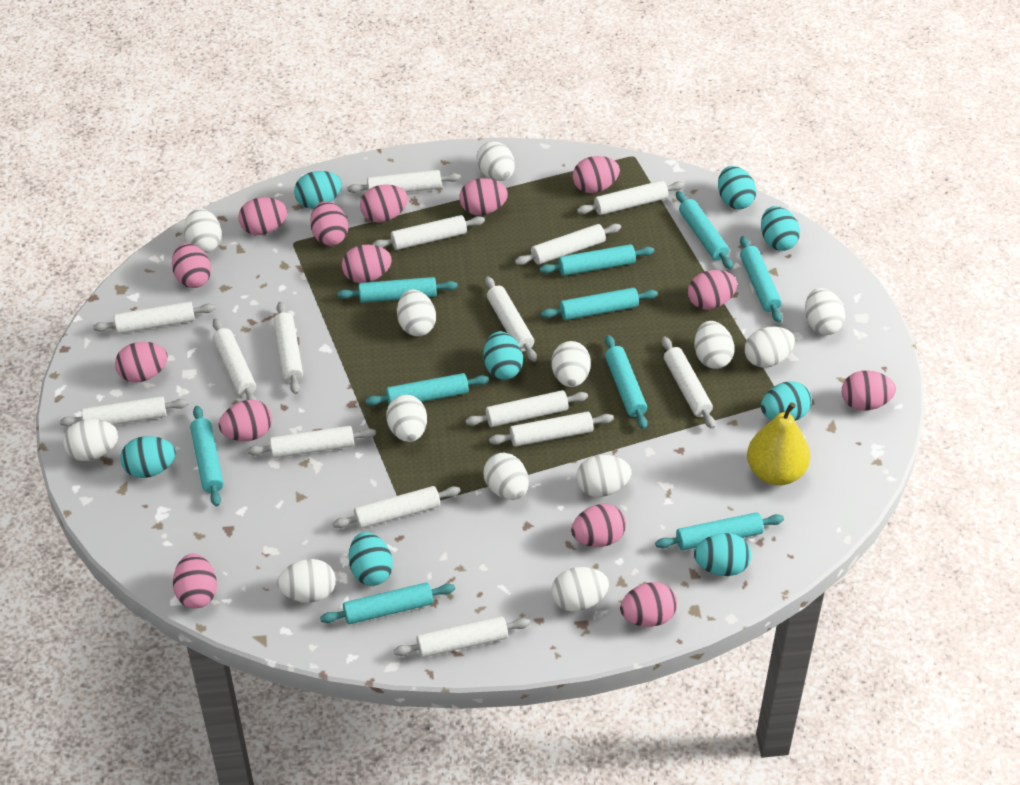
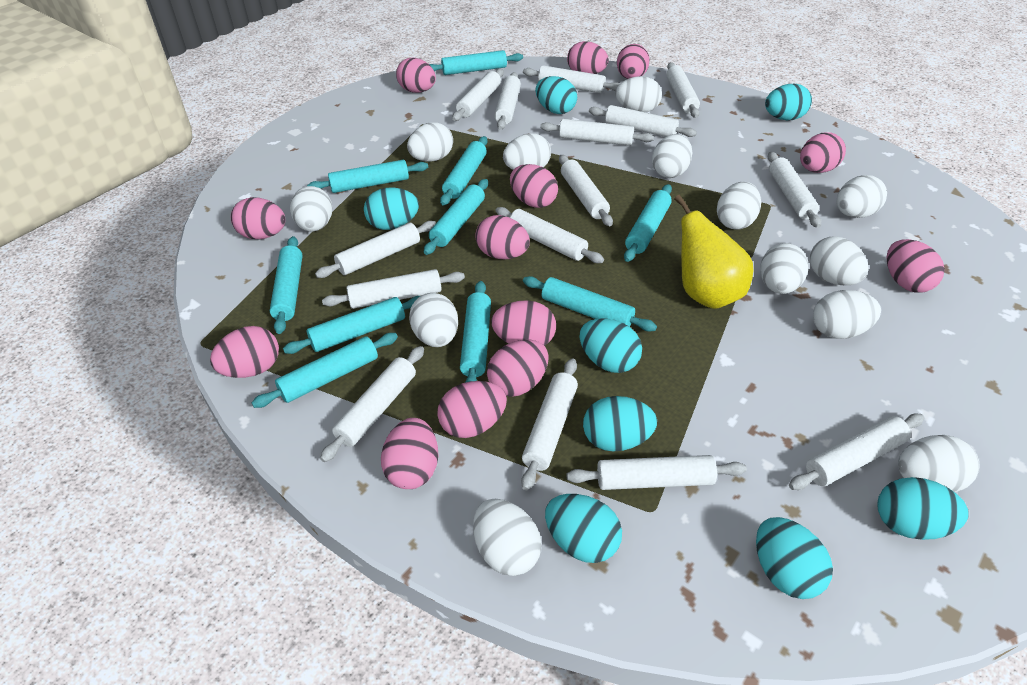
pink egg: 14 -> 13

